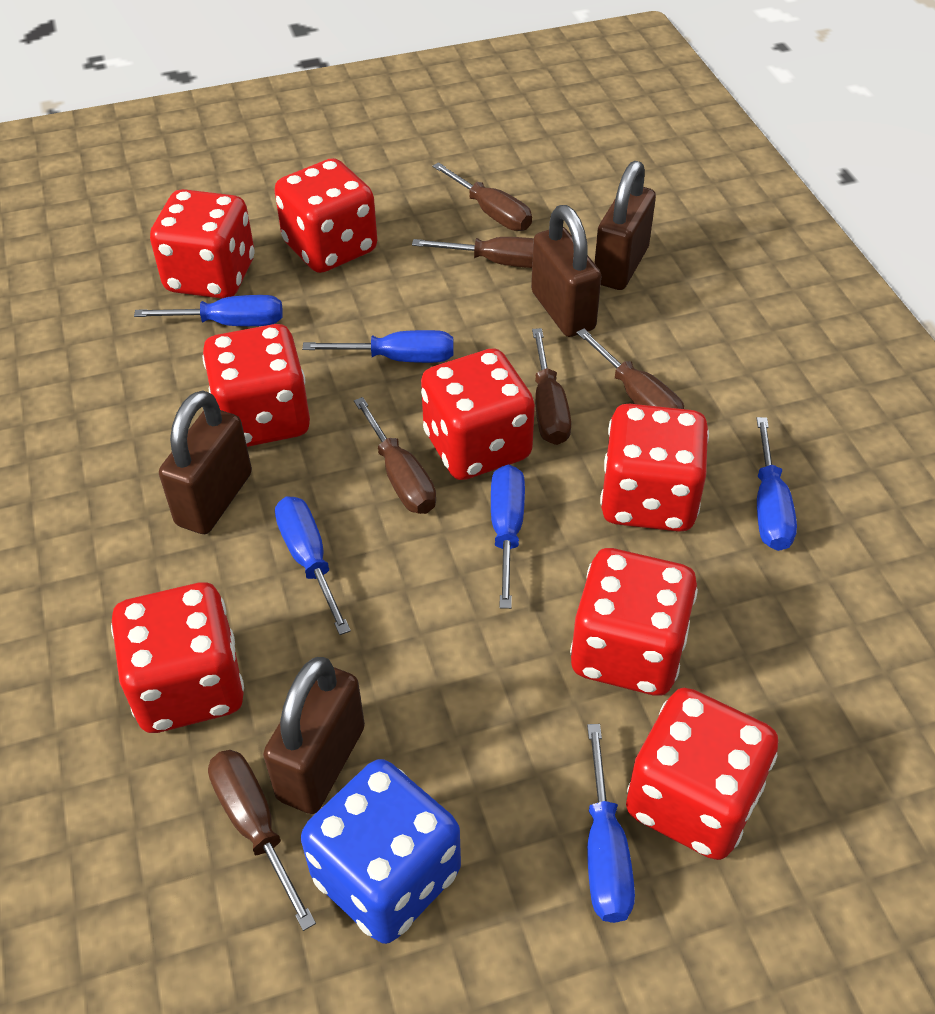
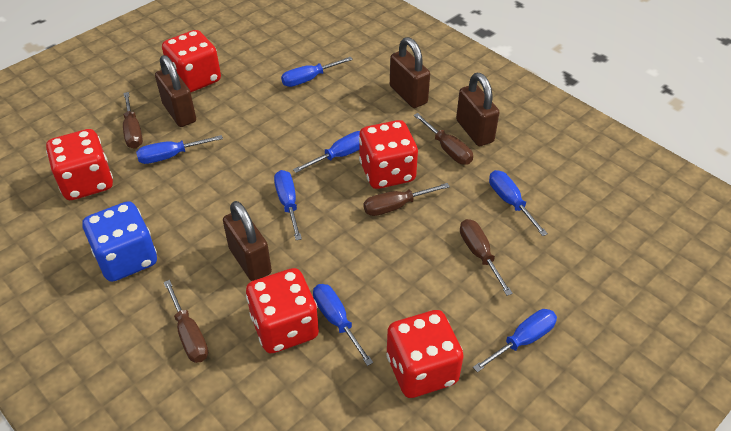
blue screwdriver: 6 -> 7
brown screwdriver: 6 -> 5
red dice: 8 -> 5

